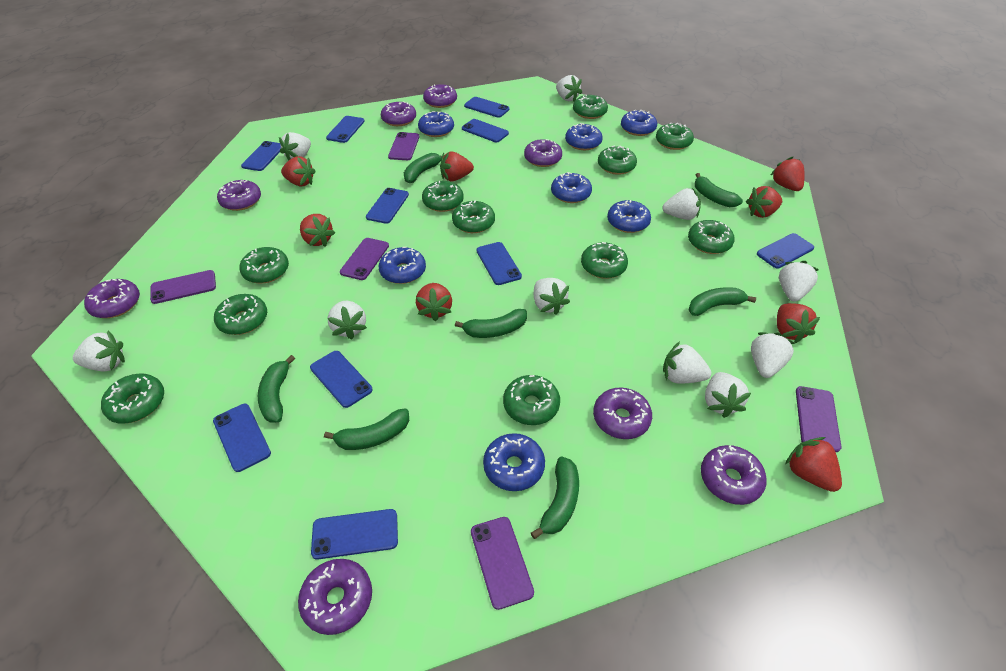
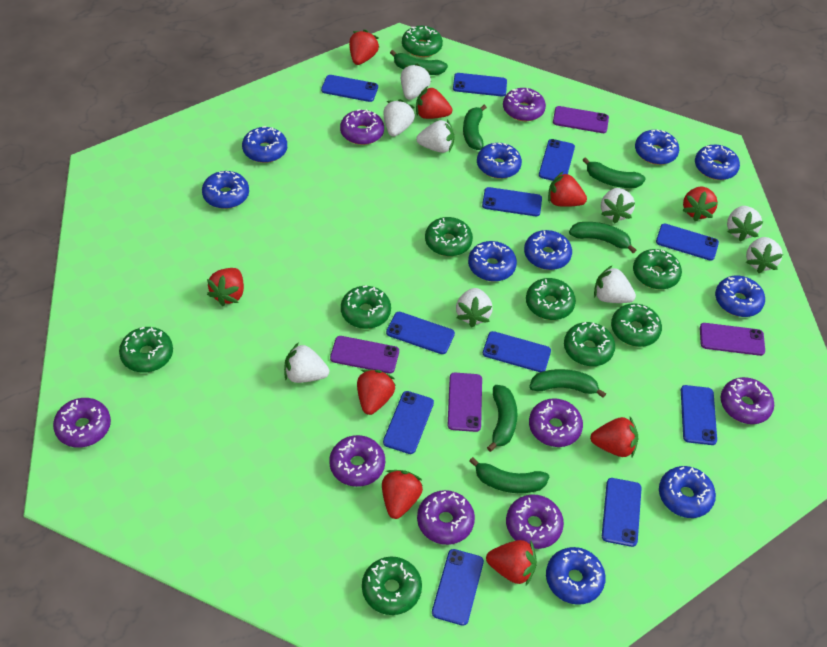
blue donut: 7 -> 10
blue phone: 10 -> 11
green donut: 11 -> 9
purple phone: 5 -> 4
red strawberry: 8 -> 9
white strawberry: 10 -> 9

